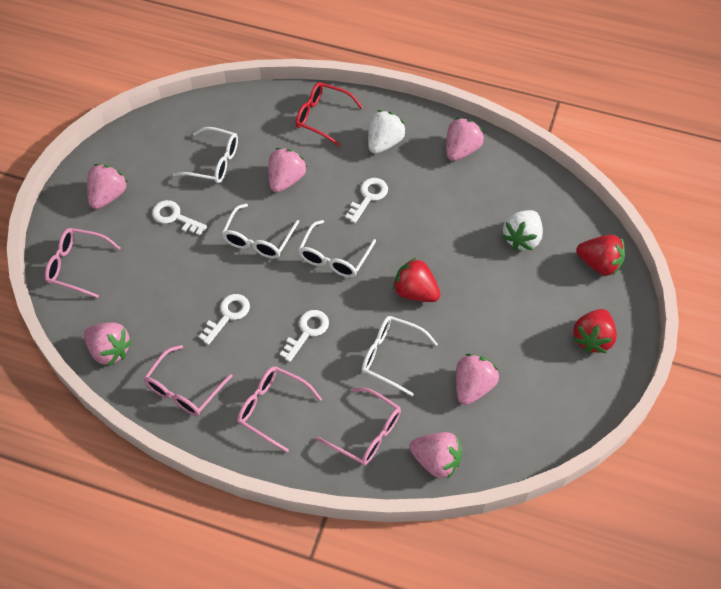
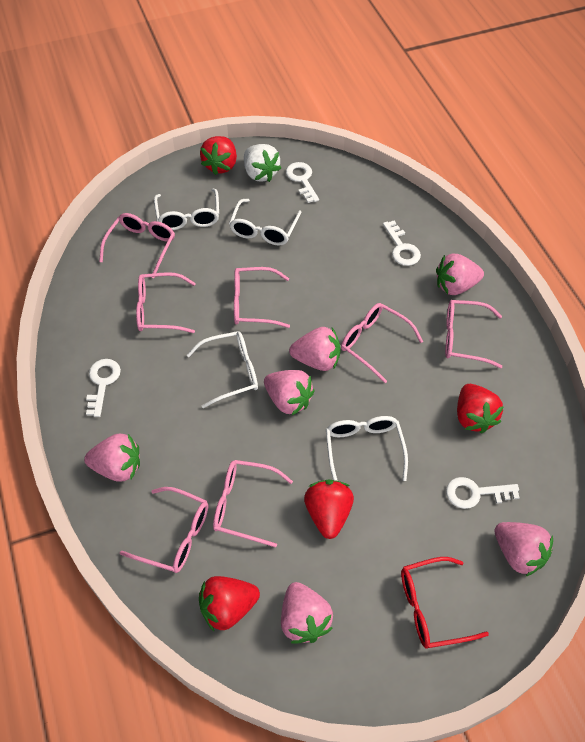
pink glasses: 4 -> 7
red strawberry: 3 -> 4
white strawberry: 2 -> 1

